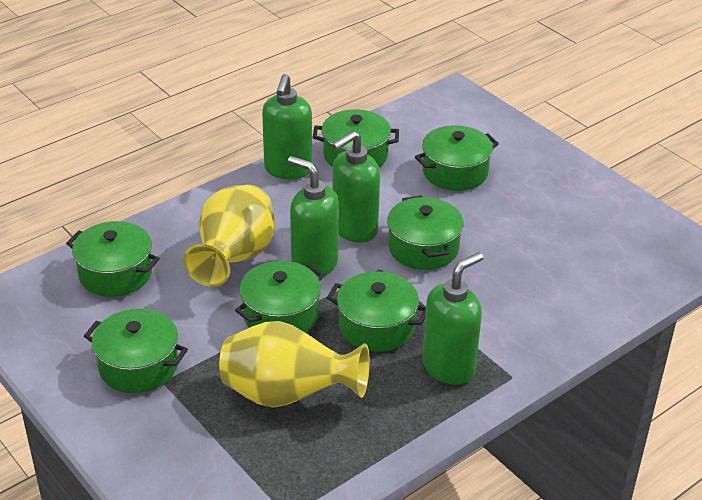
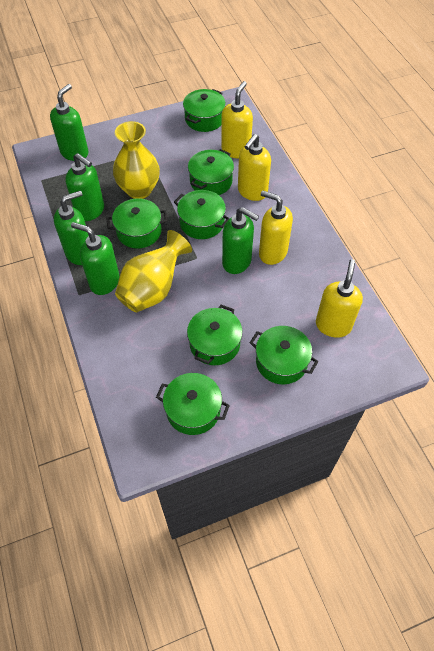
green soap dispenser: 4 -> 5
yellow soap dispenser: 0 -> 4

